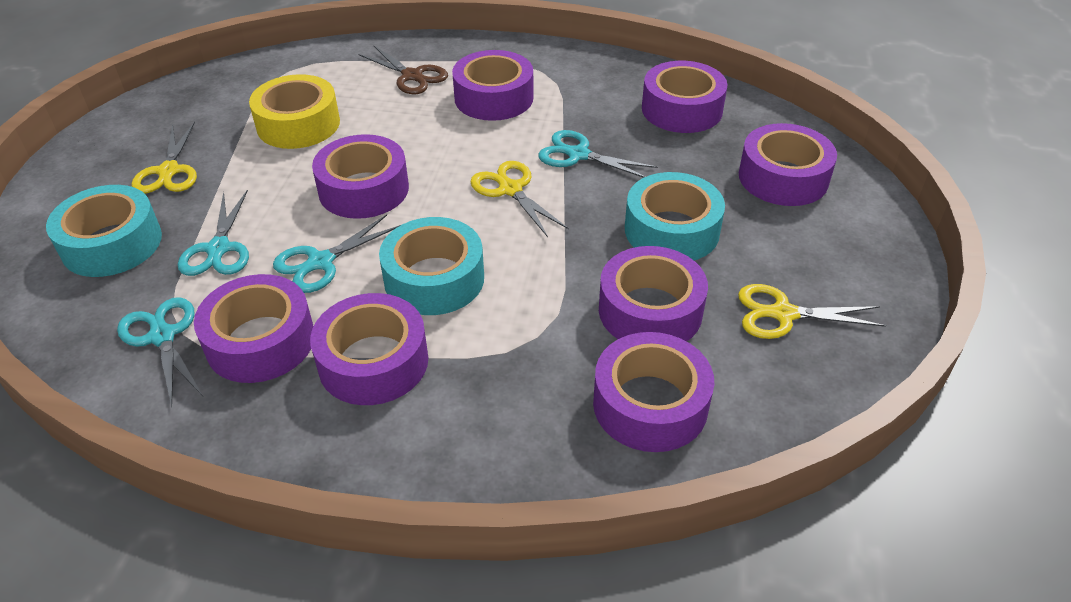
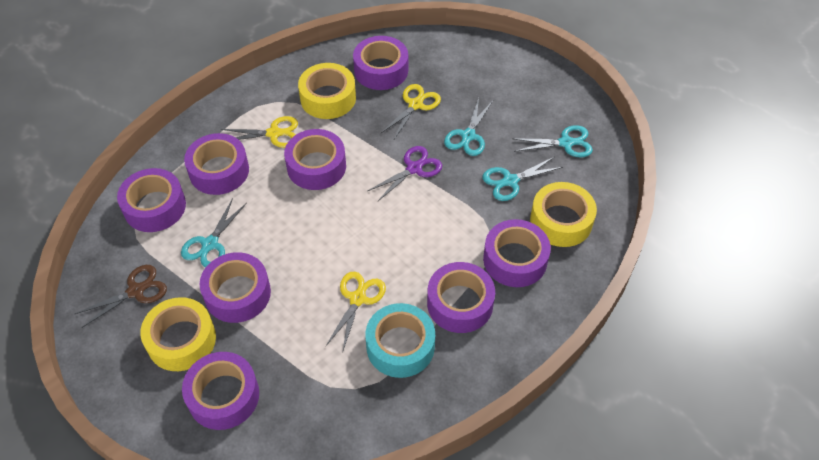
purple scissors: 0 -> 1
turquoise tape: 3 -> 1
yellow tape: 1 -> 3

